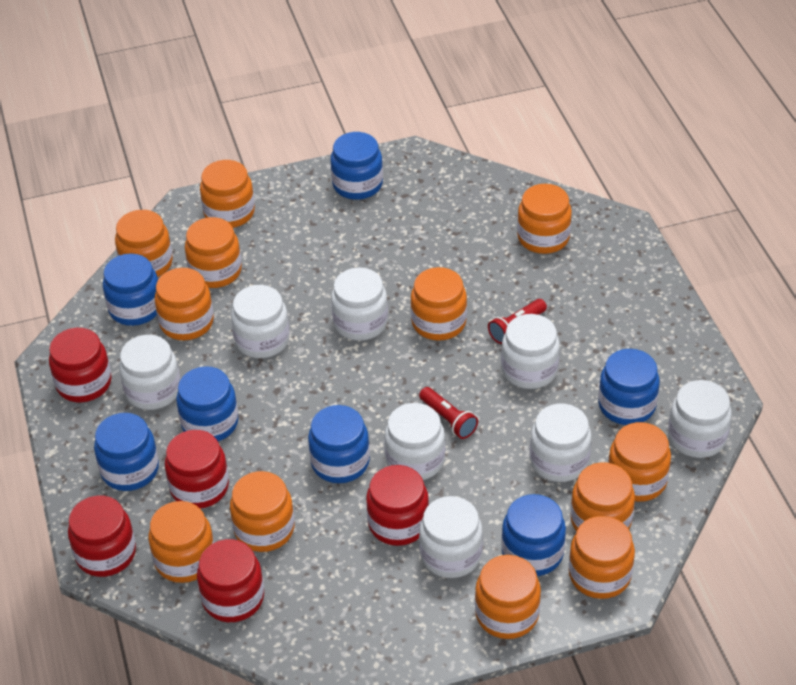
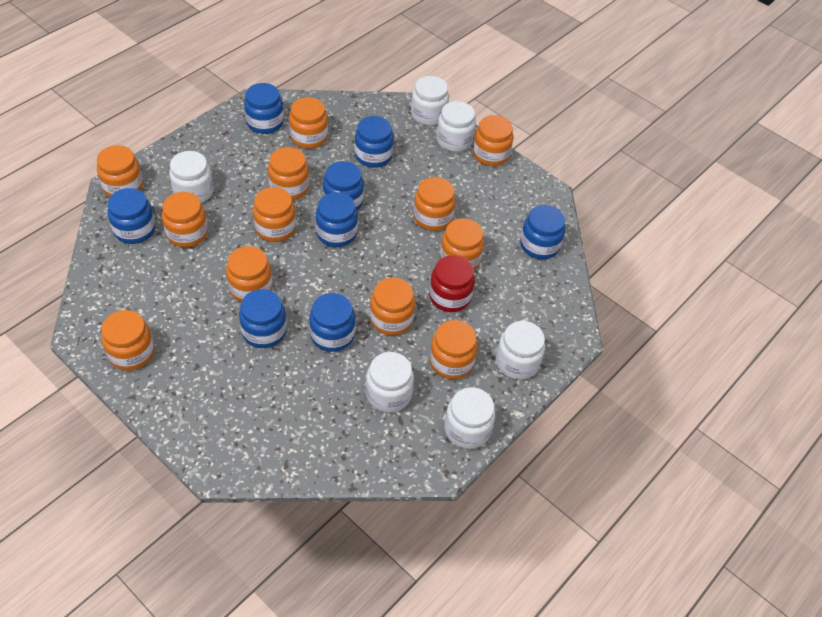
blue jar: 7 -> 8
red flashlight: 2 -> 0
red jar: 5 -> 1
white jar: 8 -> 6

